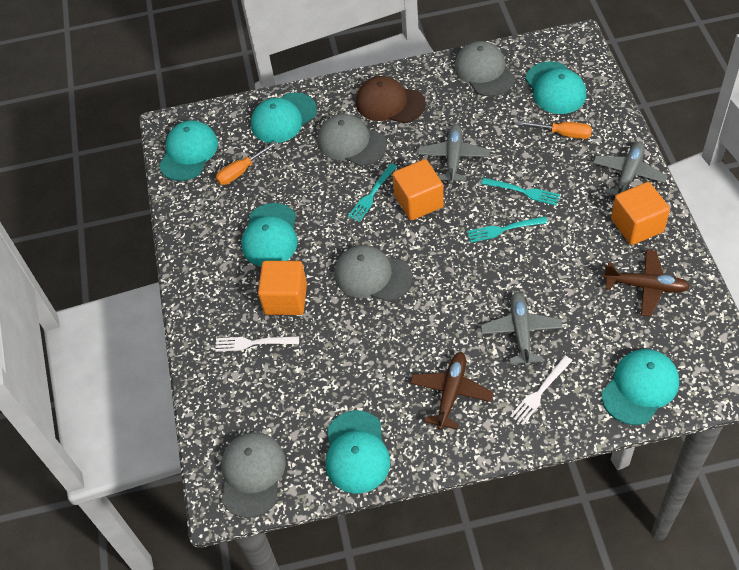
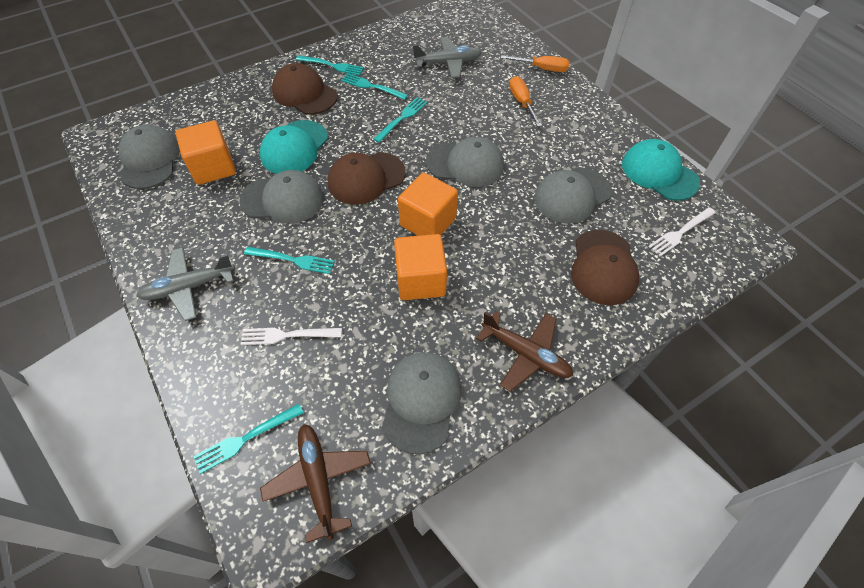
brown cap: 1 -> 3
grey cap: 4 -> 5
grey plane: 3 -> 2
turquoise cap: 6 -> 2
turquoise fork: 3 -> 5

